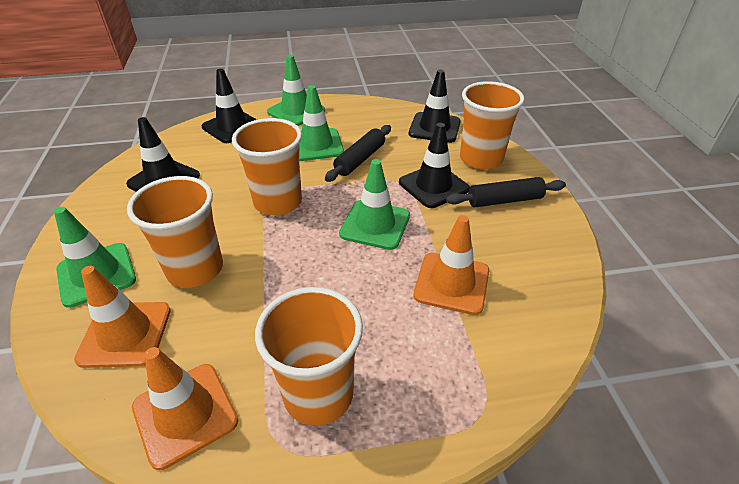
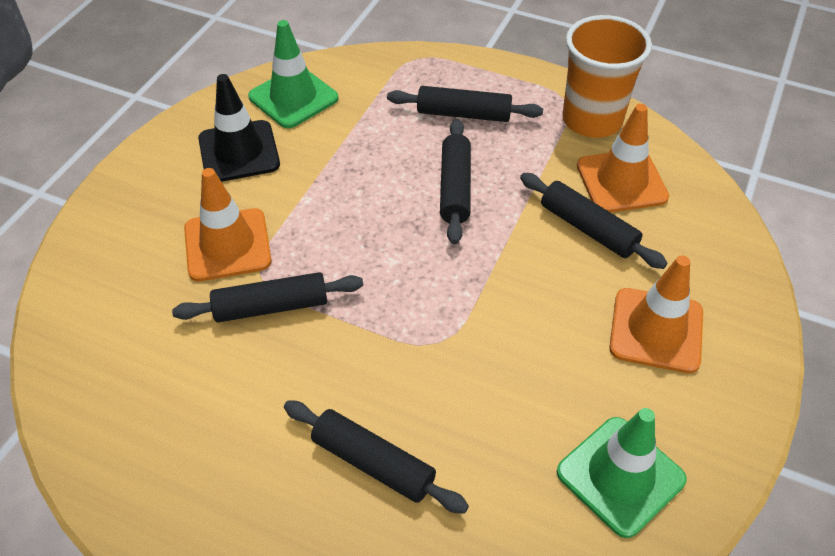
black rolling pin: 2 -> 5
black traffic cone: 4 -> 1
green traffic cone: 4 -> 2
orange cup: 4 -> 1

